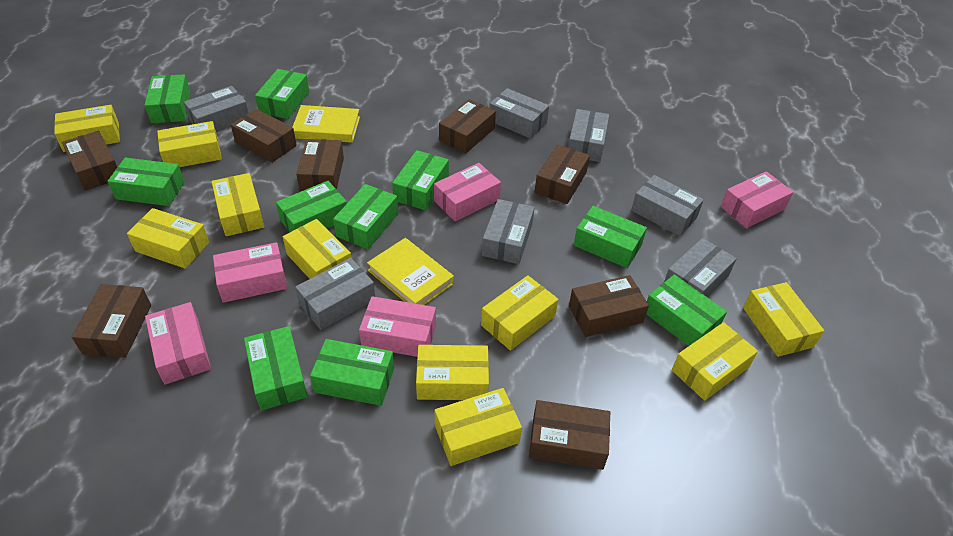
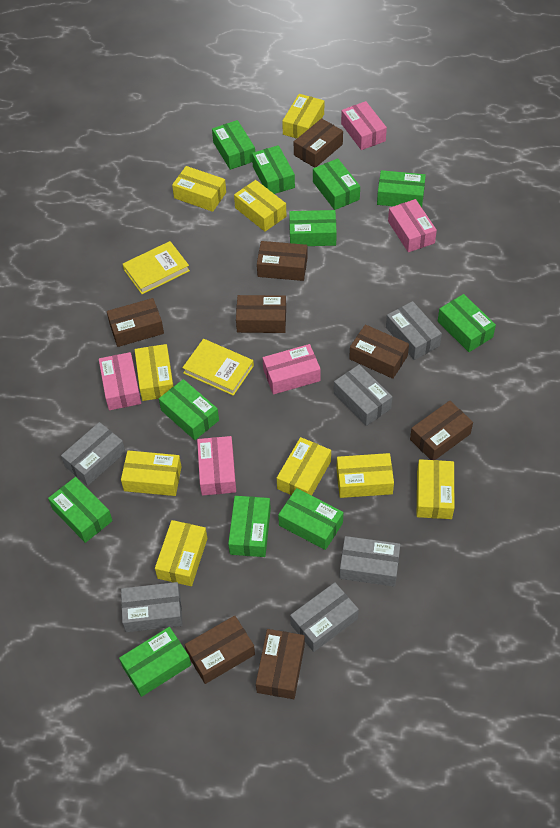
green box: 10 -> 11
grey box: 7 -> 6
yellow box: 10 -> 9

